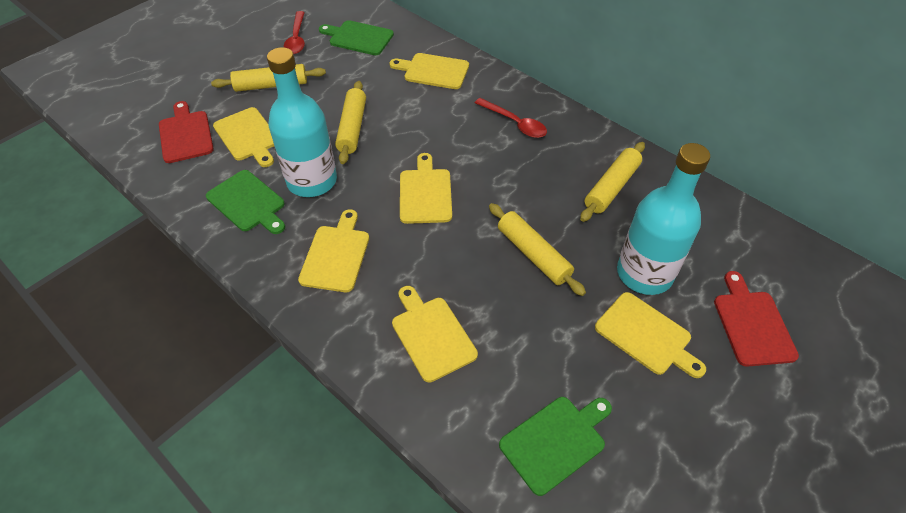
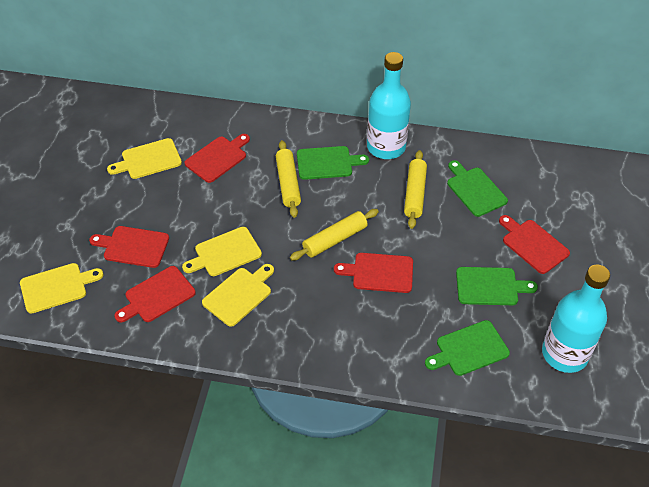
green cutting board: 3 -> 4
red cutting board: 2 -> 5
red spoon: 2 -> 0
yellow cutting board: 6 -> 4
yellow rolling pin: 4 -> 3

